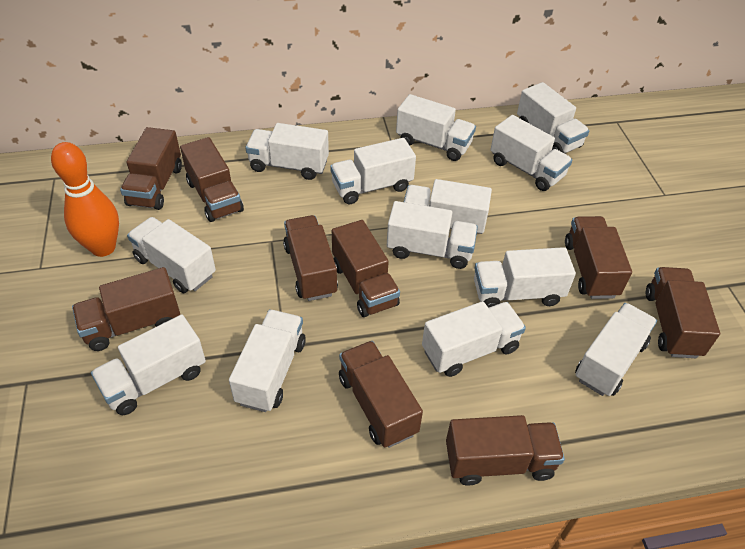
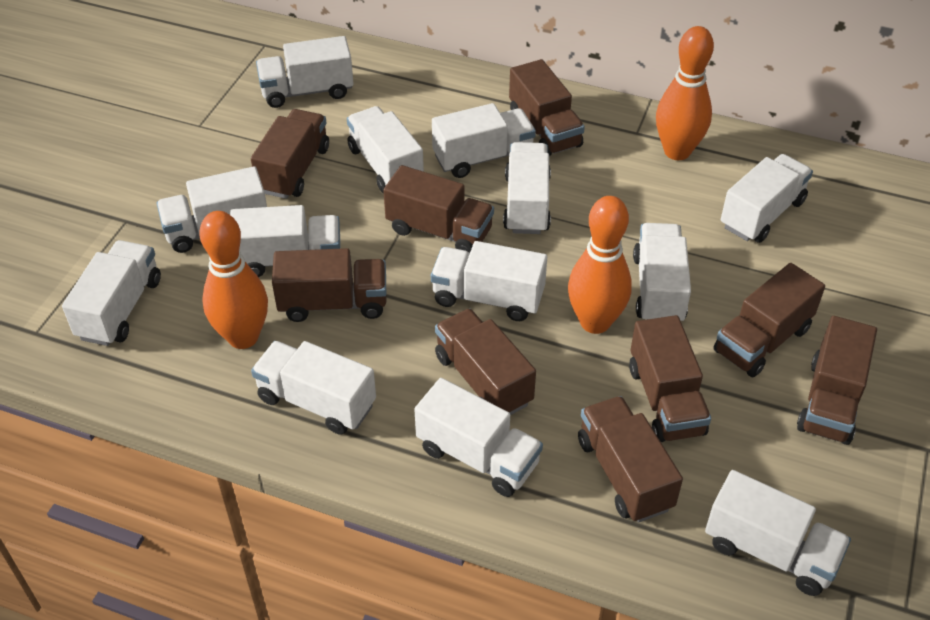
orange bowling pin: 1 -> 3

